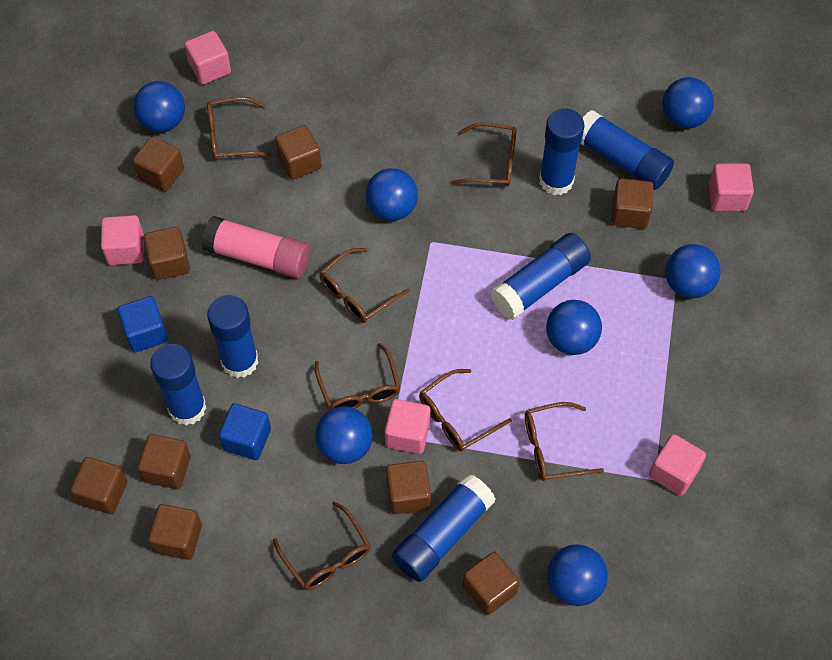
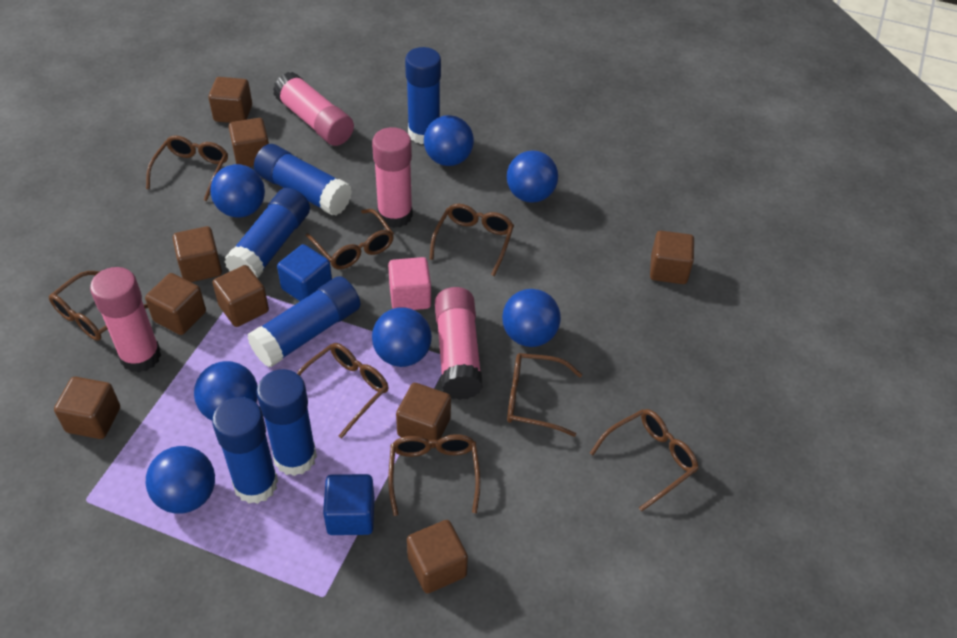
brown glasses: 7 -> 8
pink cube: 5 -> 1
pink glue stick: 1 -> 4

